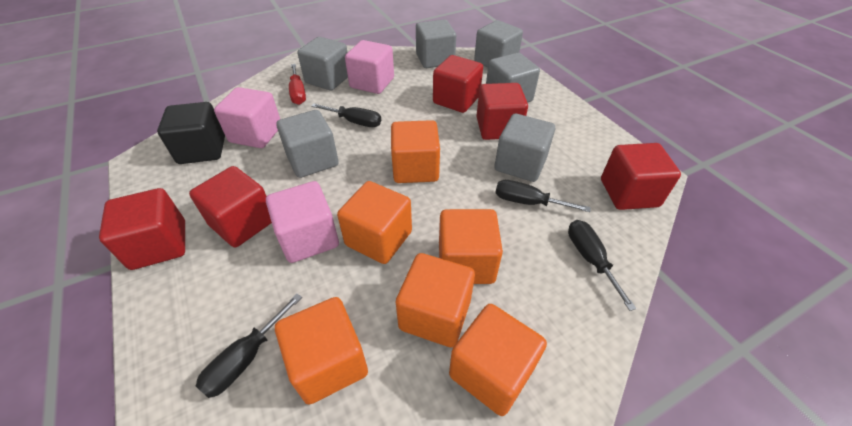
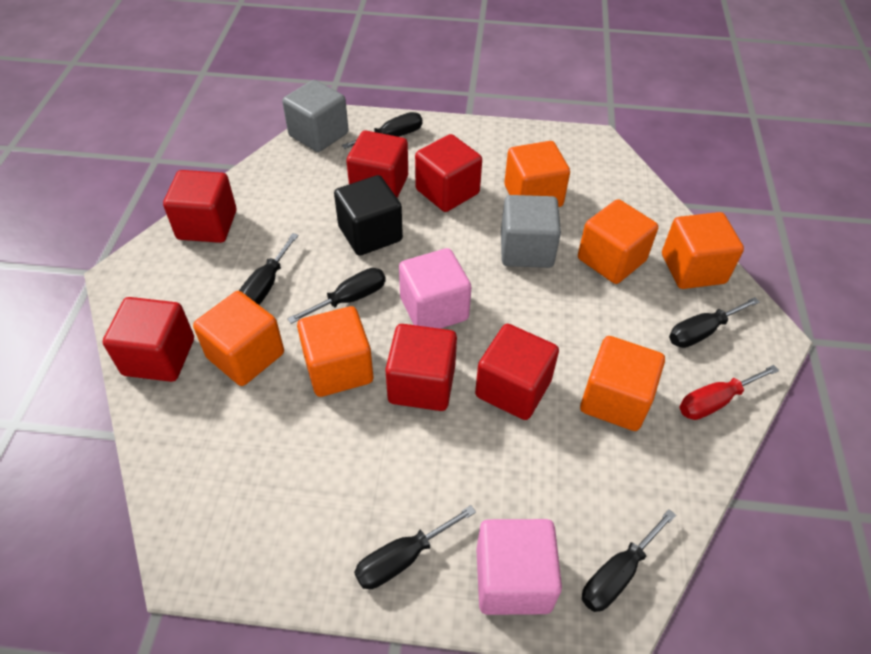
black screwdriver: 4 -> 6
grey cube: 6 -> 2
pink cube: 3 -> 2
red cube: 5 -> 6

